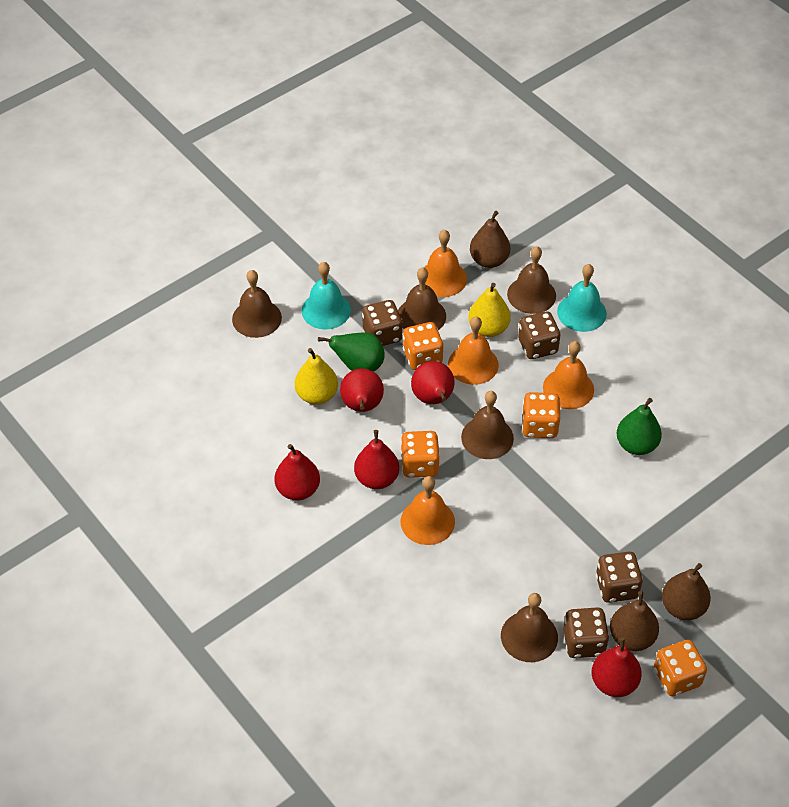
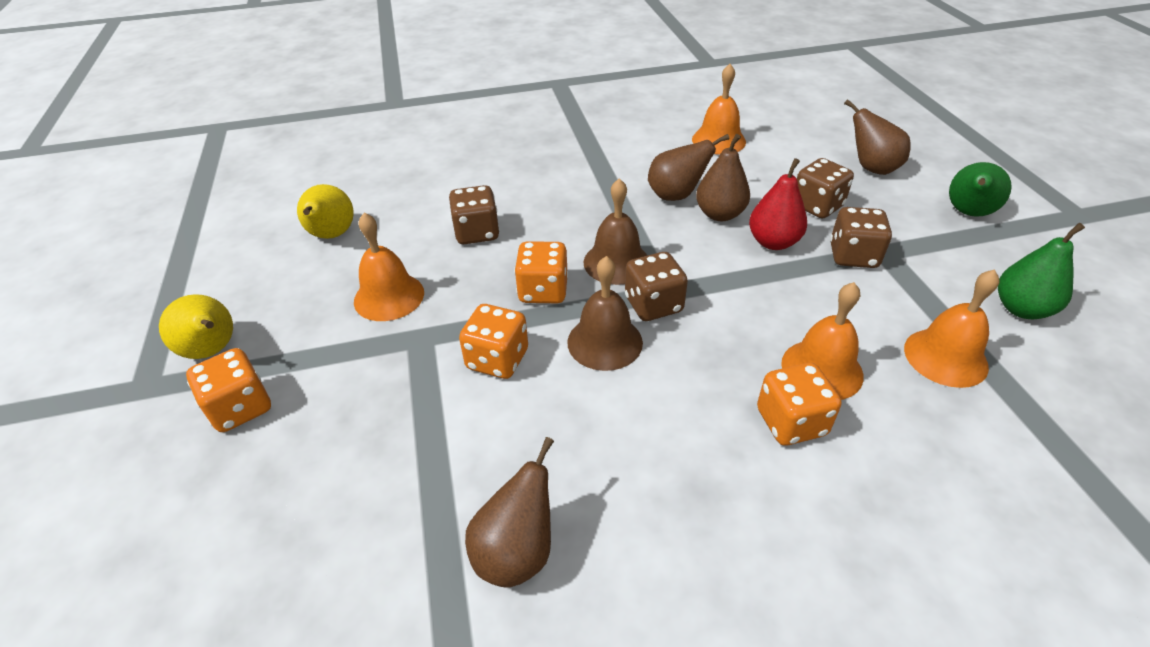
brown bell: 5 -> 2
brown pear: 3 -> 4
red pear: 5 -> 1
turquoise bell: 2 -> 0

